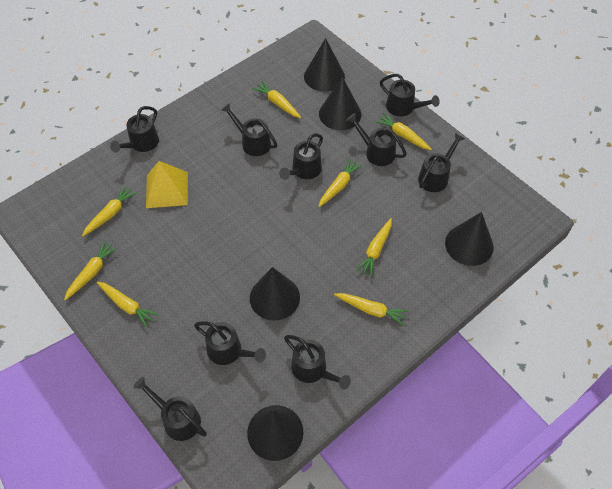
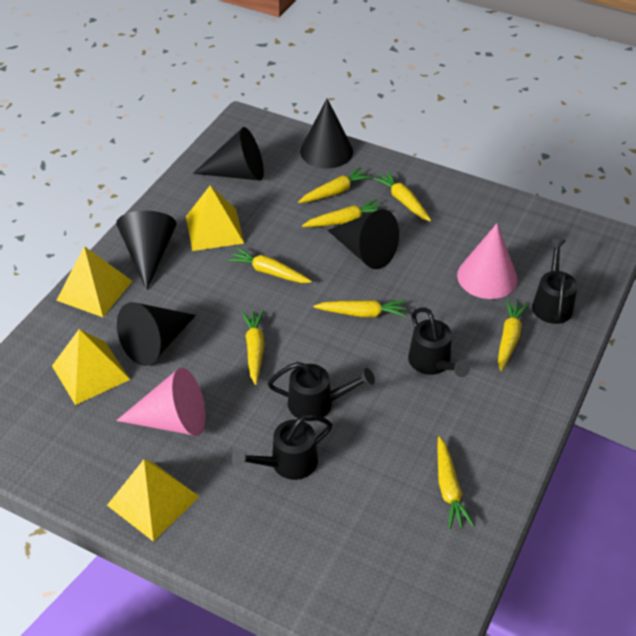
black watering can: 9 -> 4
pink cone: 0 -> 2
yellow pyramid: 1 -> 4

